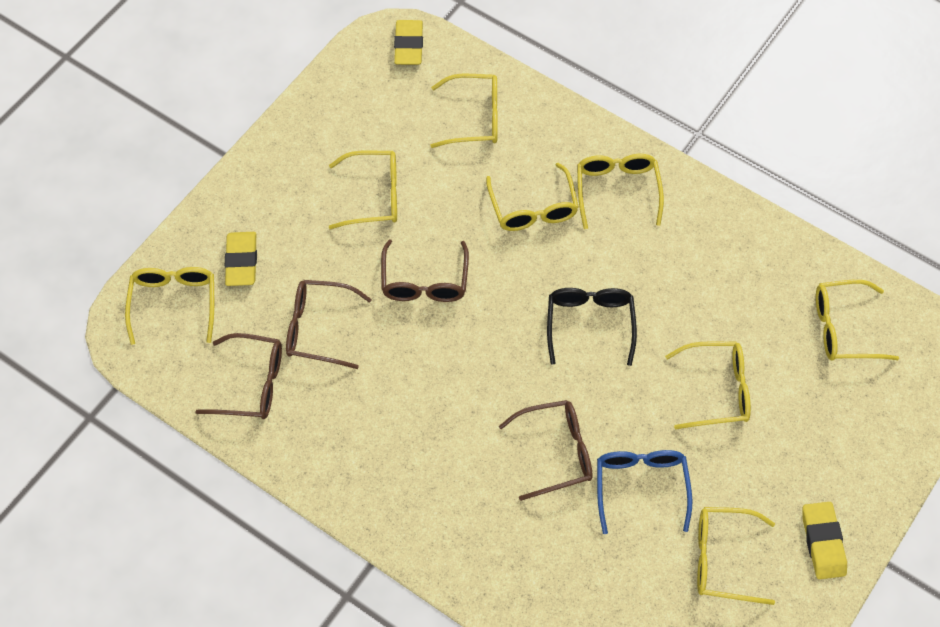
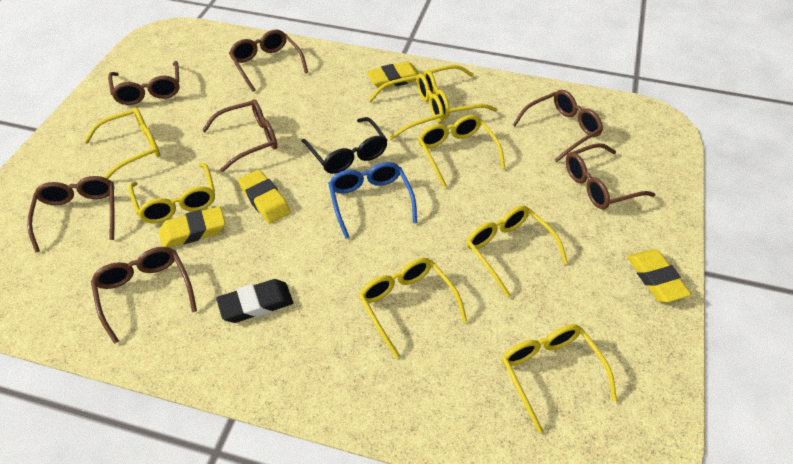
black eraser: 0 -> 1
brown glasses: 4 -> 7
yellow eraser: 3 -> 4

